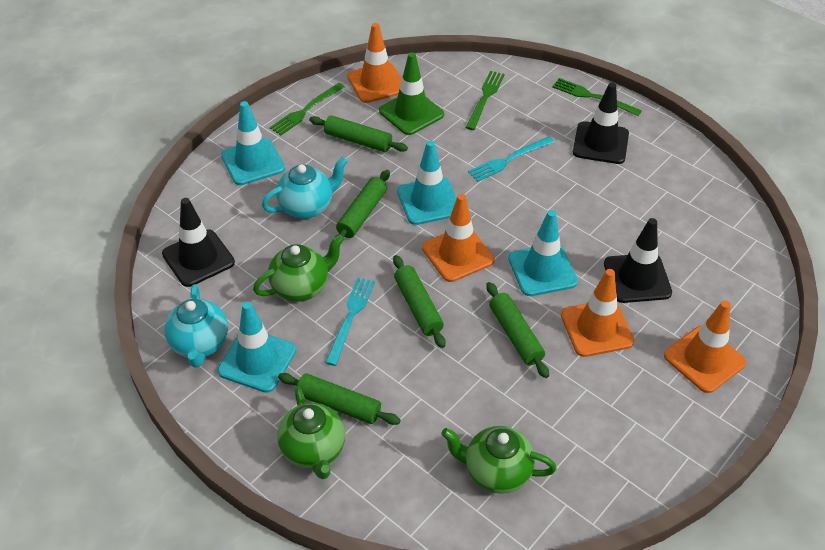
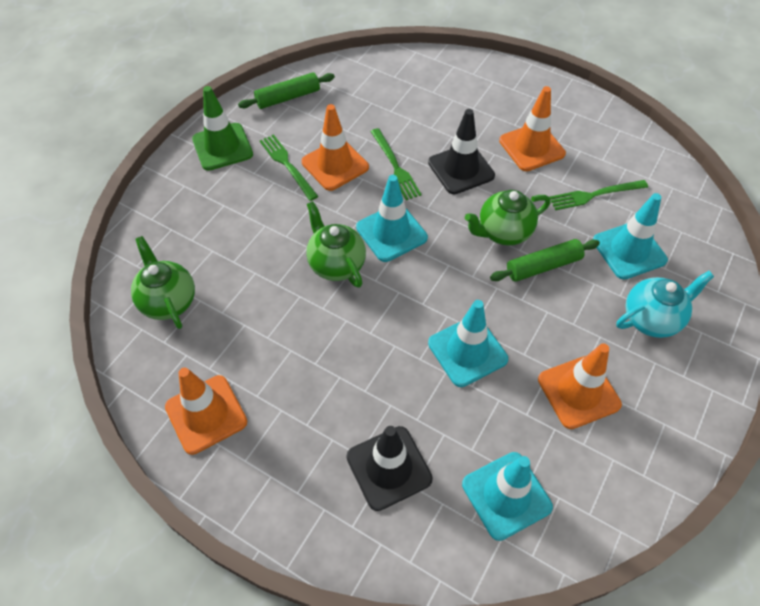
black traffic cone: 3 -> 2
green rolling pin: 5 -> 2
turquoise fork: 2 -> 0
turquoise teapot: 2 -> 1

